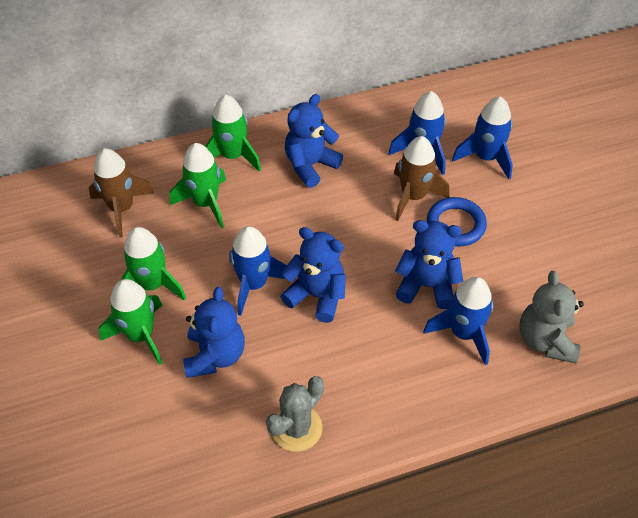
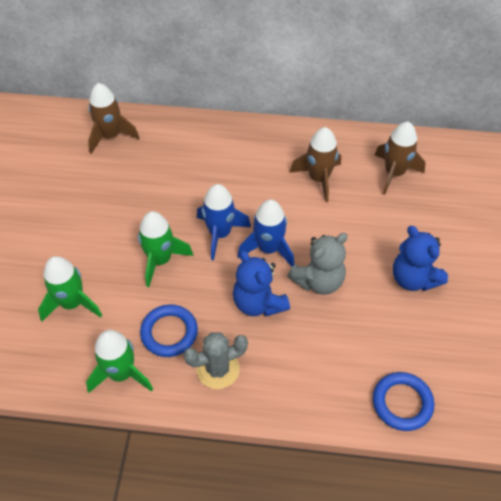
blue ring: 1 -> 2
blue rocket: 4 -> 2
blue teddy bear: 4 -> 2
brown rocket: 2 -> 3
green rocket: 4 -> 3

